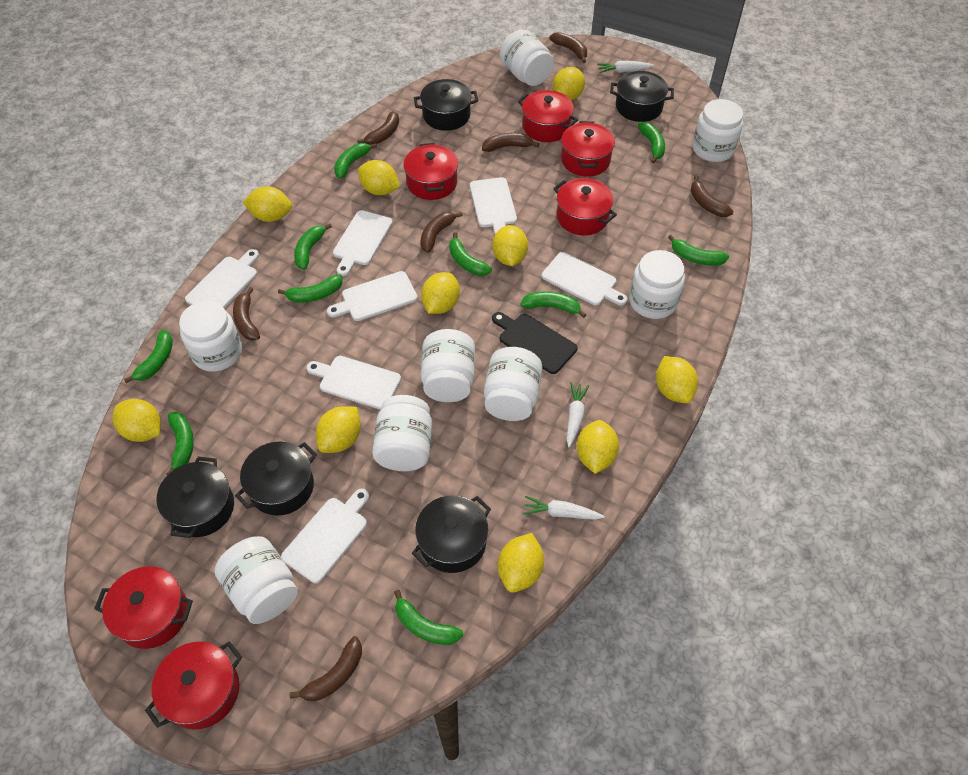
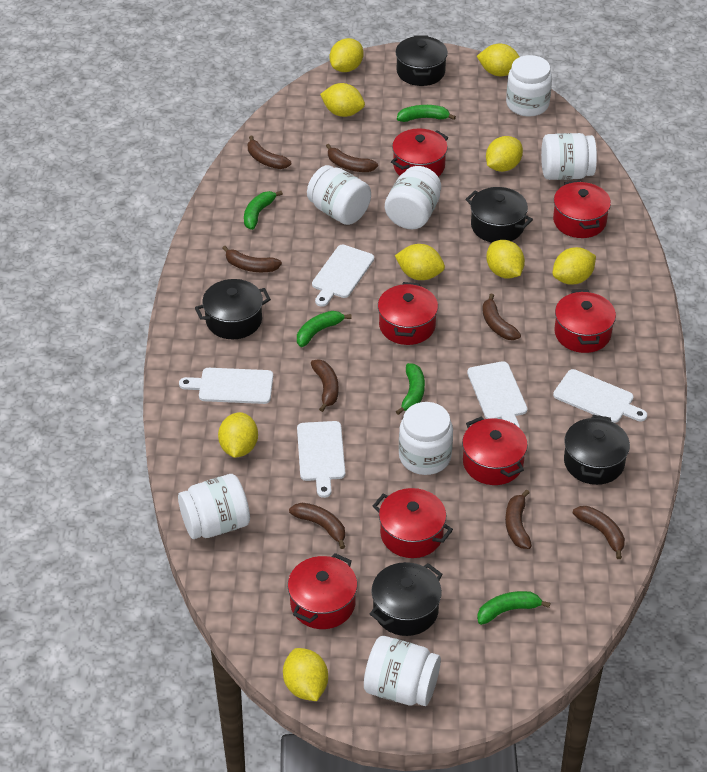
black cutting board: 1 -> 0
brown banana: 7 -> 8
green banana: 10 -> 5
red pot: 6 -> 7
white carrot: 3 -> 0
white cutting board: 7 -> 5
white jar: 8 -> 7
yellow lemon: 10 -> 9

